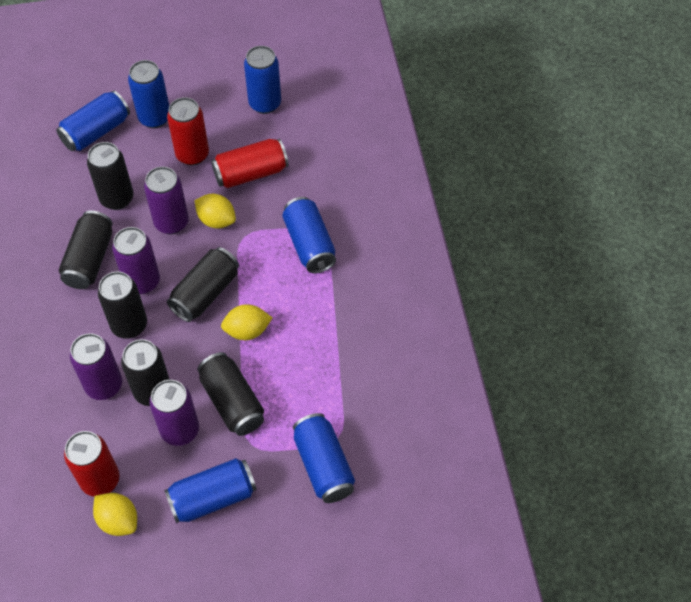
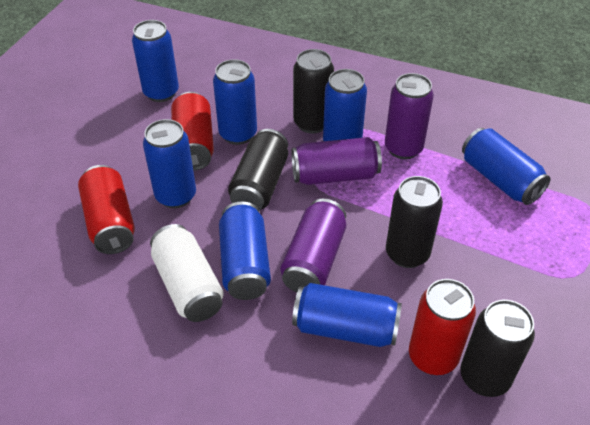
black can: 6 -> 4
blue can: 6 -> 7
purple can: 4 -> 3
white can: 0 -> 1
yellow lemon: 3 -> 0

